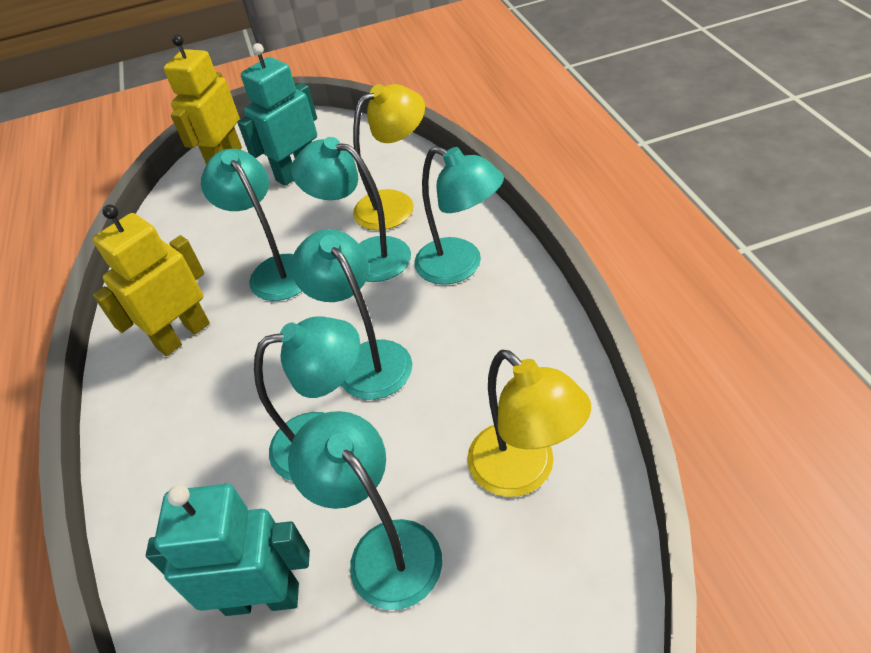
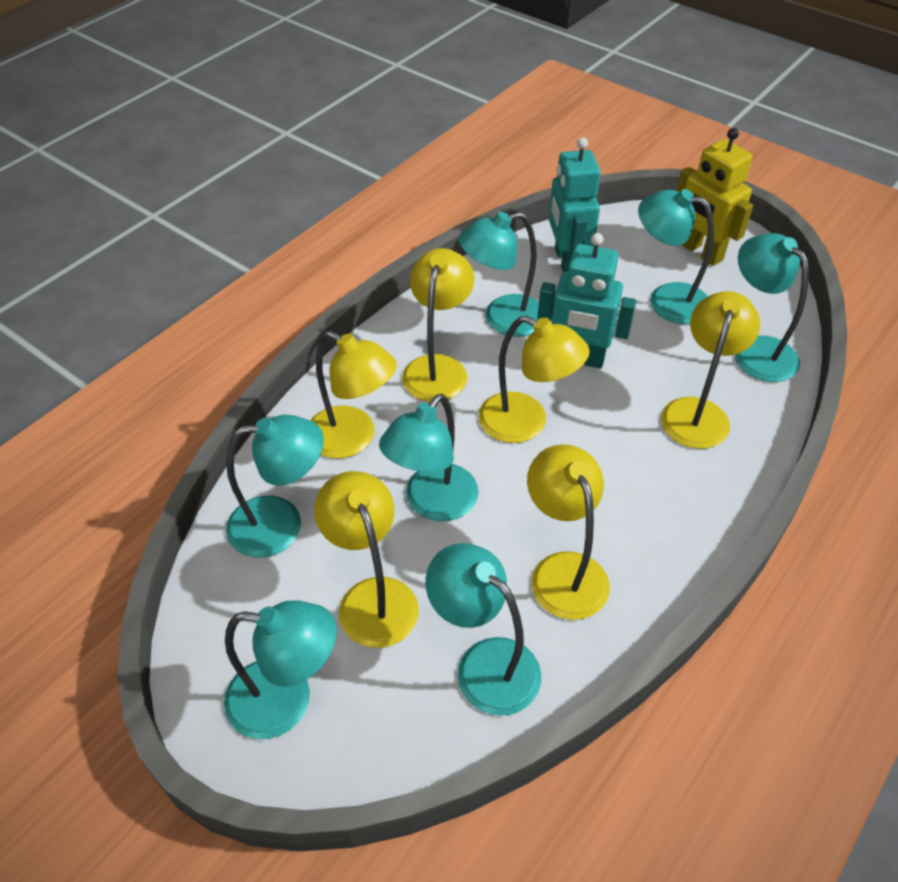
turquoise lamp: 6 -> 7
yellow lamp: 2 -> 6
yellow robot: 2 -> 1

